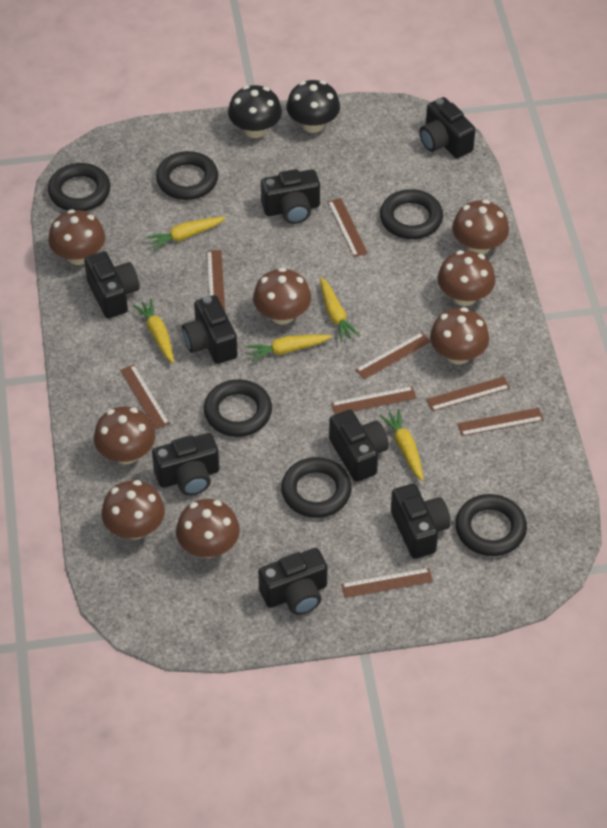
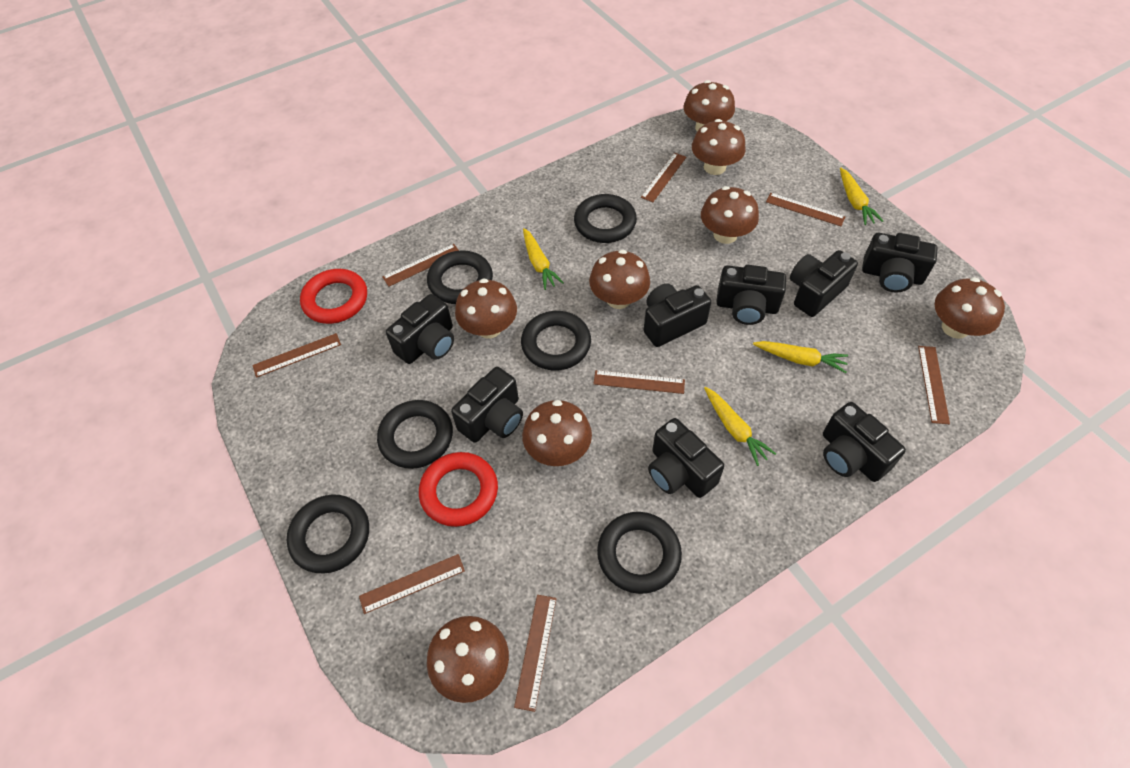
black mushroom: 2 -> 0
red ring: 0 -> 2
yellow carrot: 5 -> 4

